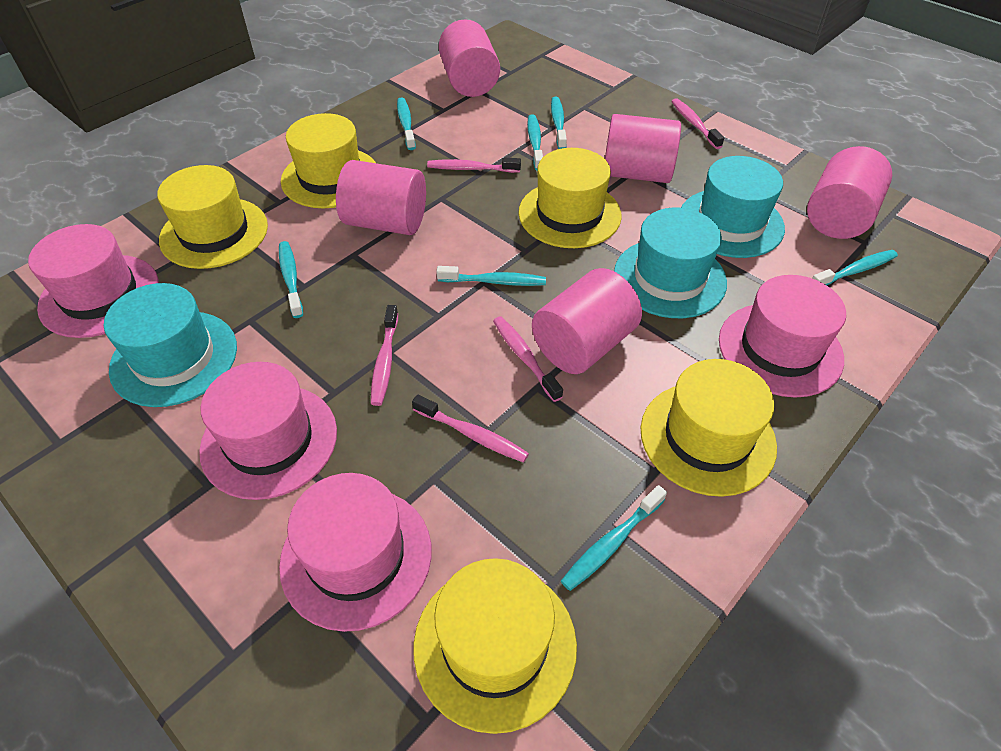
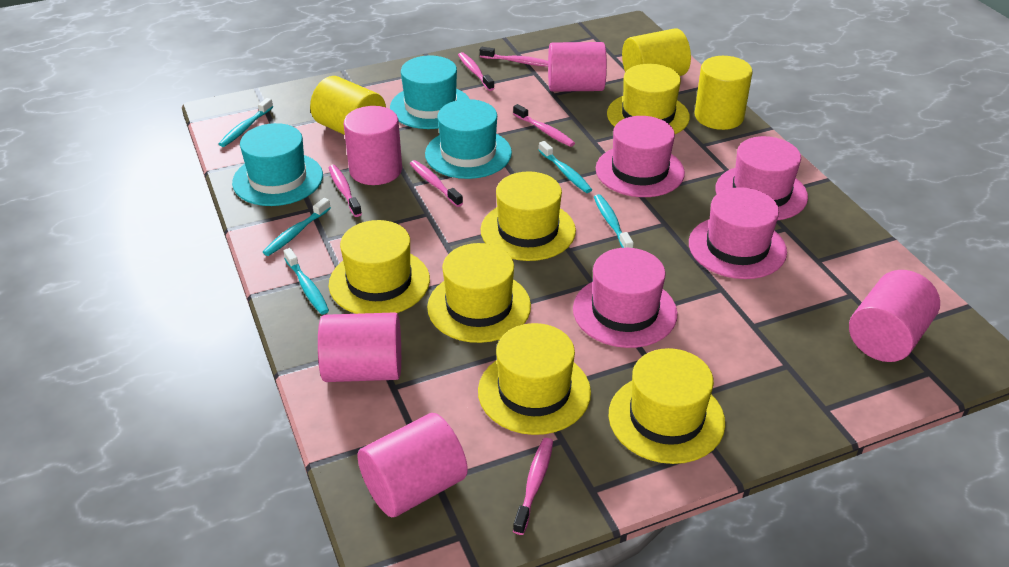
pink toothbrush: 5 -> 6
turquoise toothbrush: 7 -> 5
yellow cylinder: 0 -> 3
yellow hat: 5 -> 6

